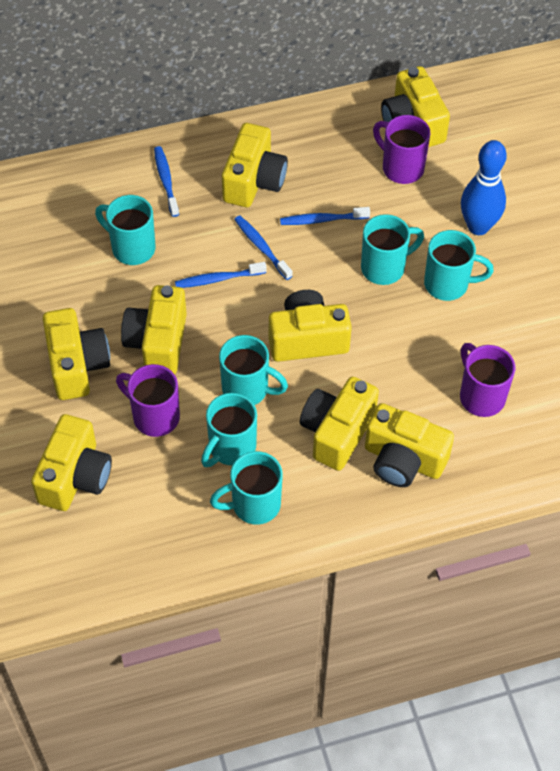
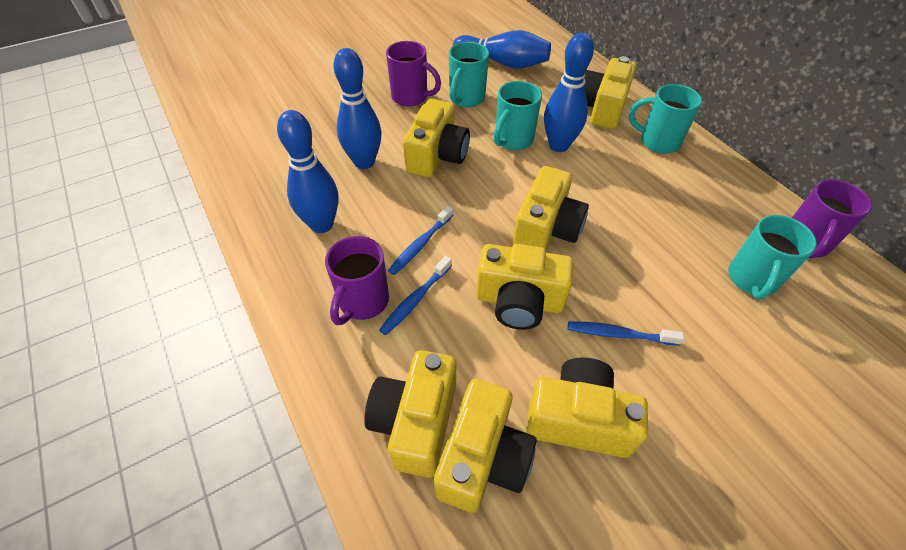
blue bowling pin: 1 -> 4
blue toothbrush: 4 -> 3
turquoise mug: 6 -> 4
yellow camera: 8 -> 7

